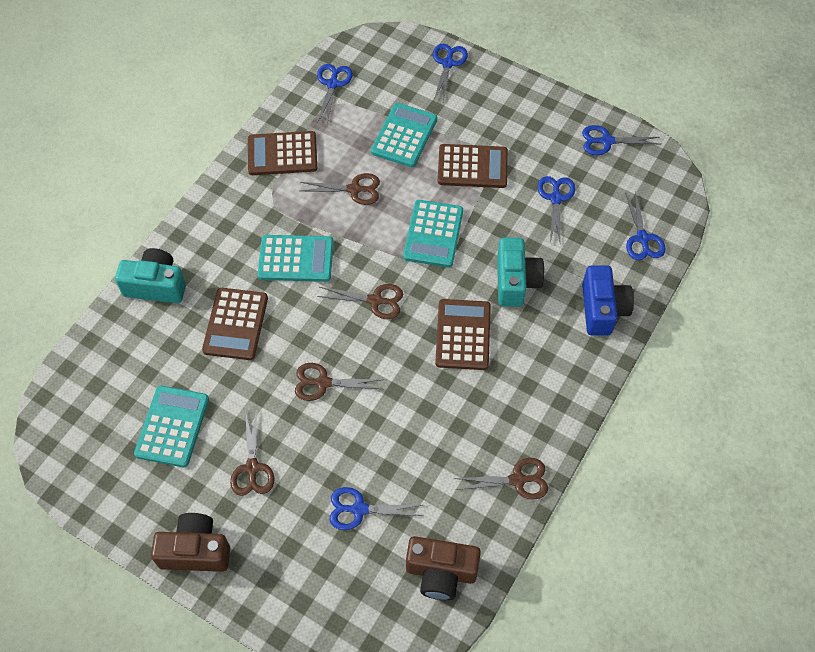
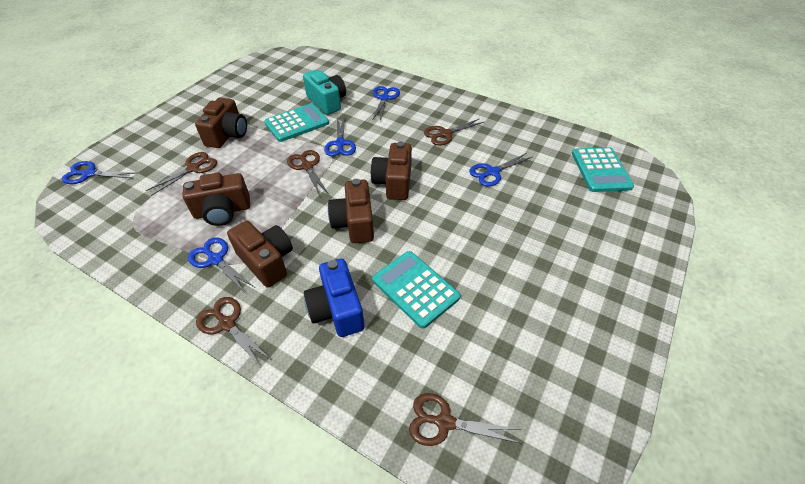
blue scissors: 6 -> 5
brown calculator: 4 -> 0
brown camera: 2 -> 5
turquoise calculator: 4 -> 3
turquoise camera: 2 -> 1

